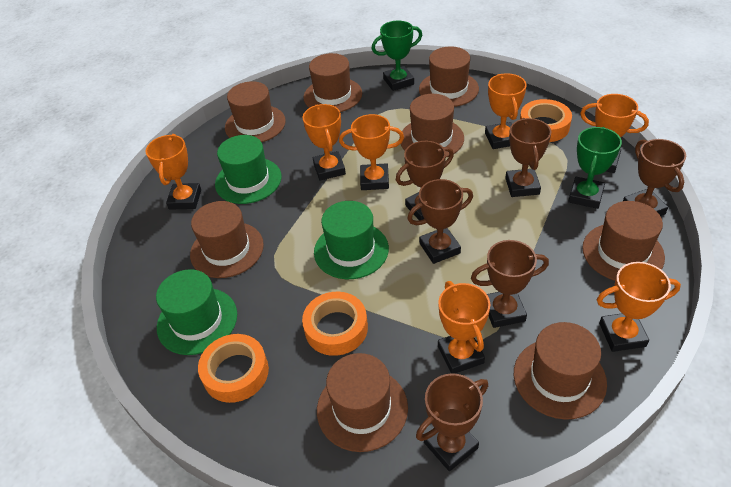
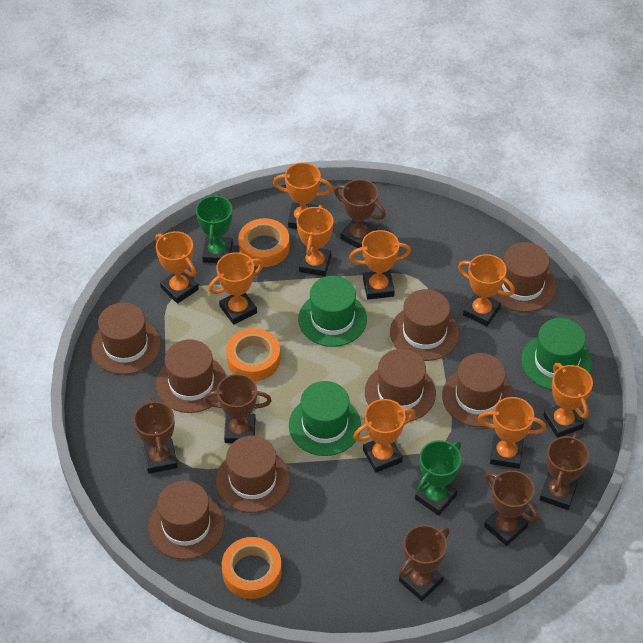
orange trophy: 7 -> 9

